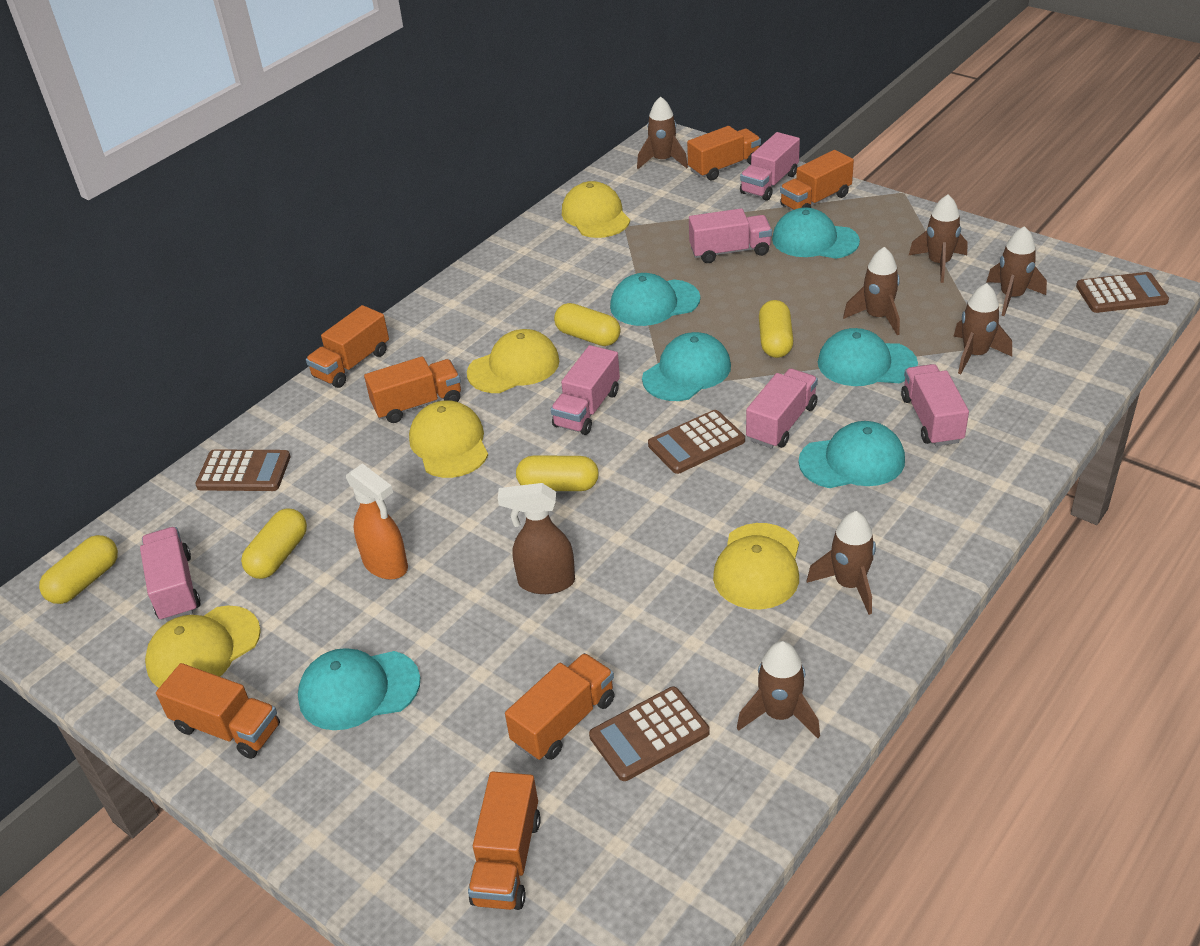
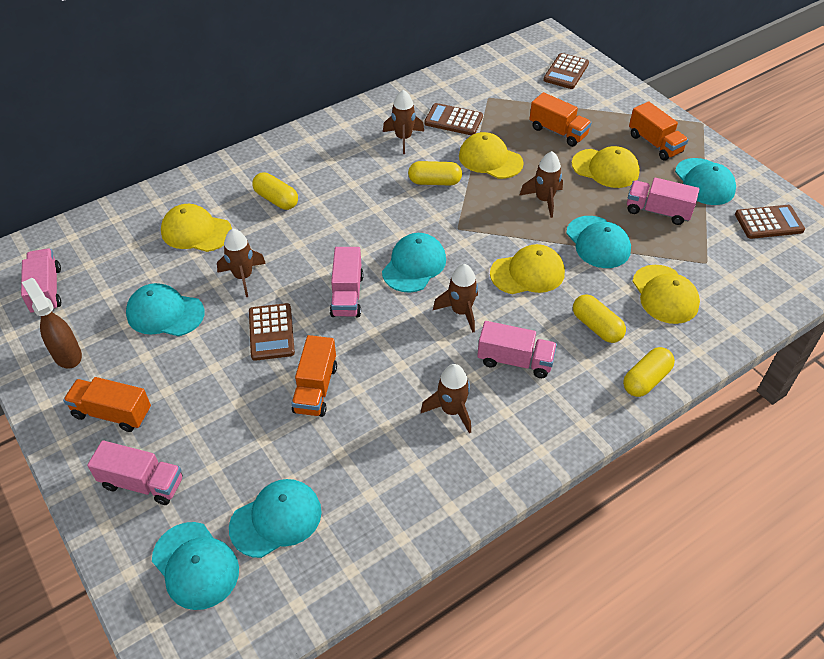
brown rocket: 7 -> 5
orange spray bottle: 1 -> 0
orange truck: 7 -> 4
pink truck: 6 -> 5
yellow capsule: 5 -> 4

